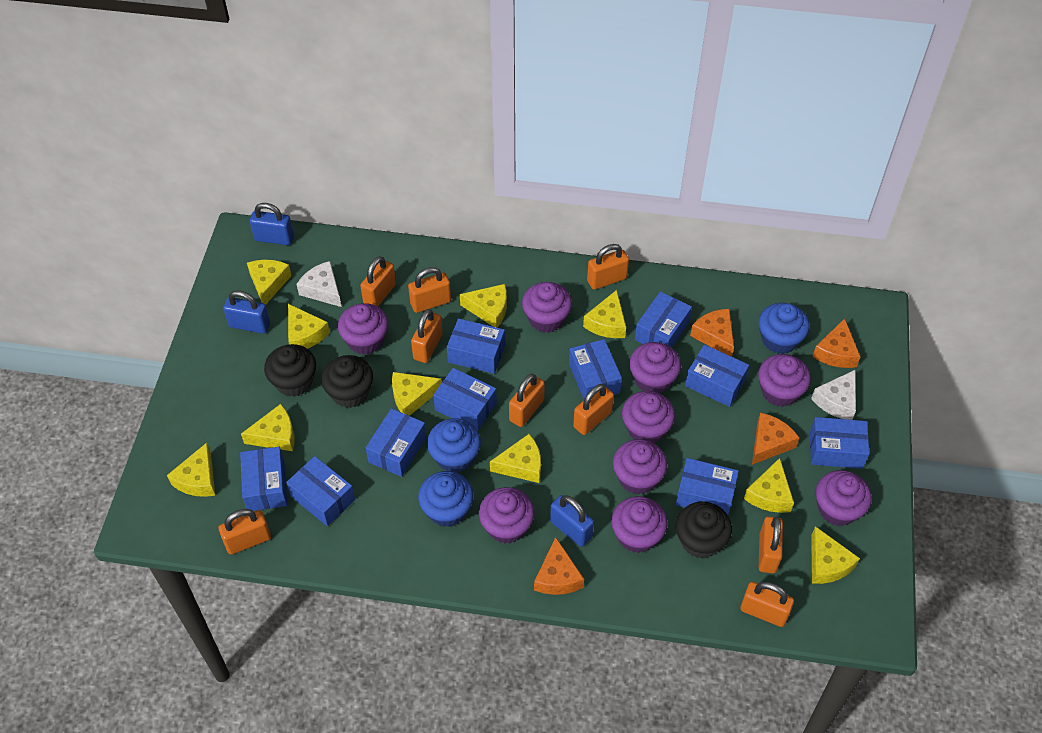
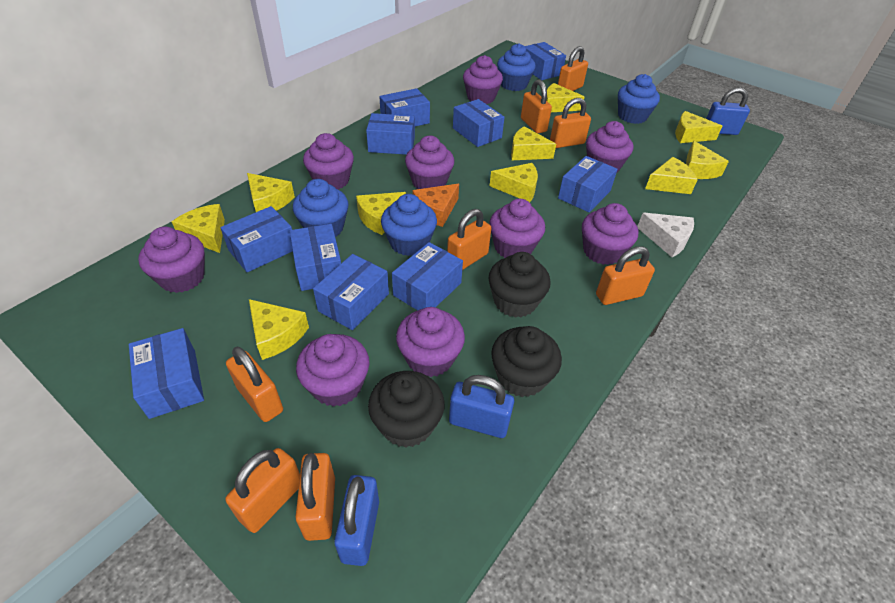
blue cupcake: 3 -> 4
orange cheese: 4 -> 1
orange padlock: 9 -> 8
white cheese: 2 -> 1

